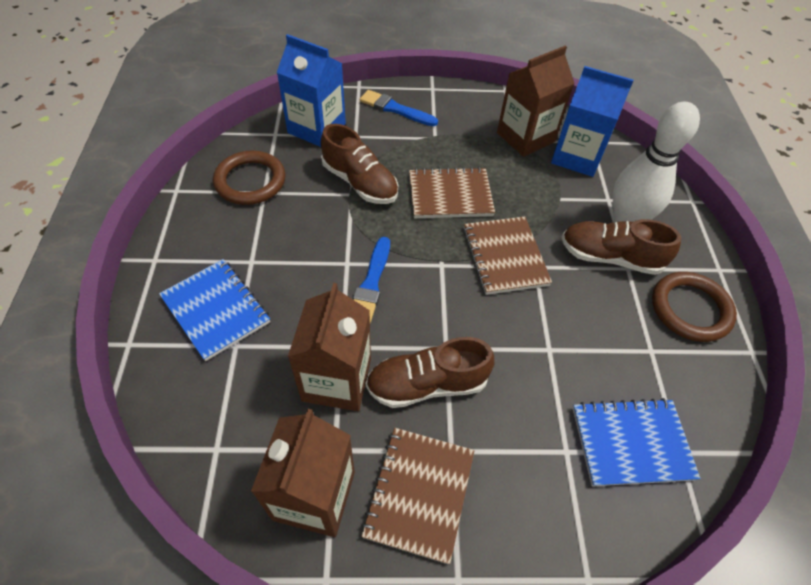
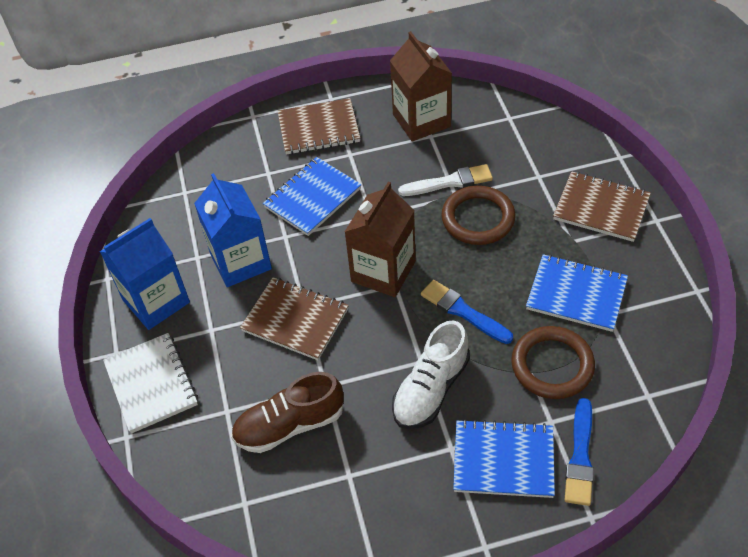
blue notebook: 2 -> 3
brown carton: 3 -> 2
brown shoe: 3 -> 1
white bowling pin: 1 -> 0
white brush: 0 -> 1
white notebook: 0 -> 1
white shoe: 0 -> 1

